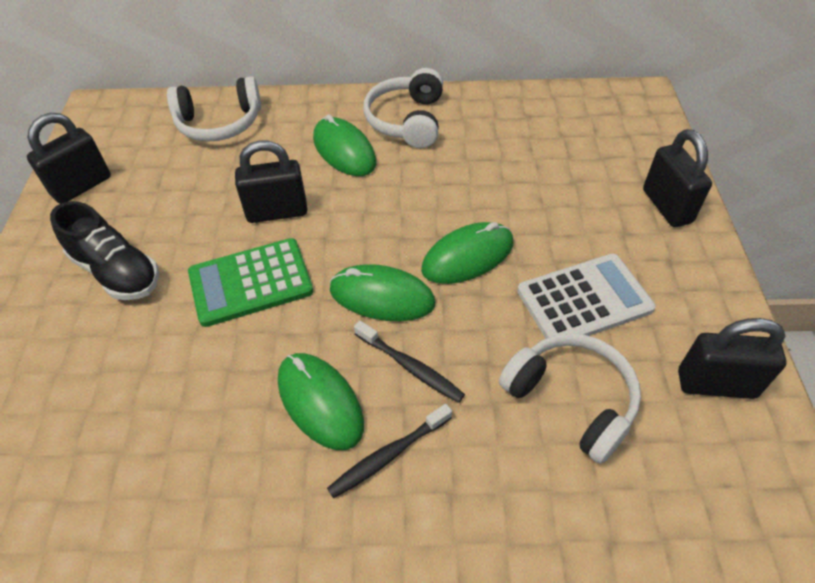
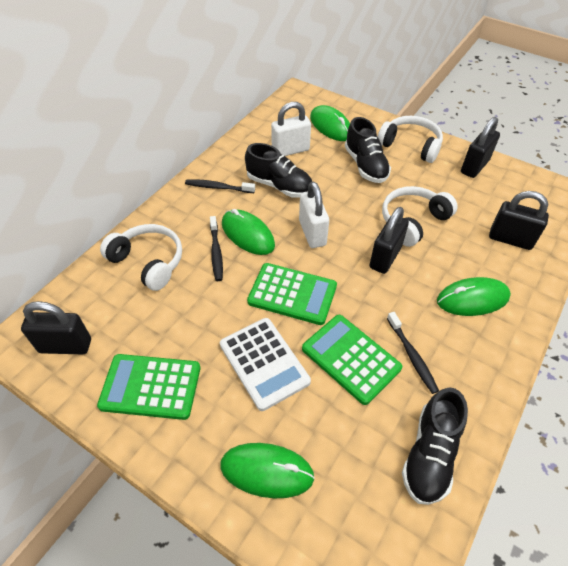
black shoe: 1 -> 3
black toothbrush: 2 -> 3
green calculator: 1 -> 3
white padlock: 0 -> 2

